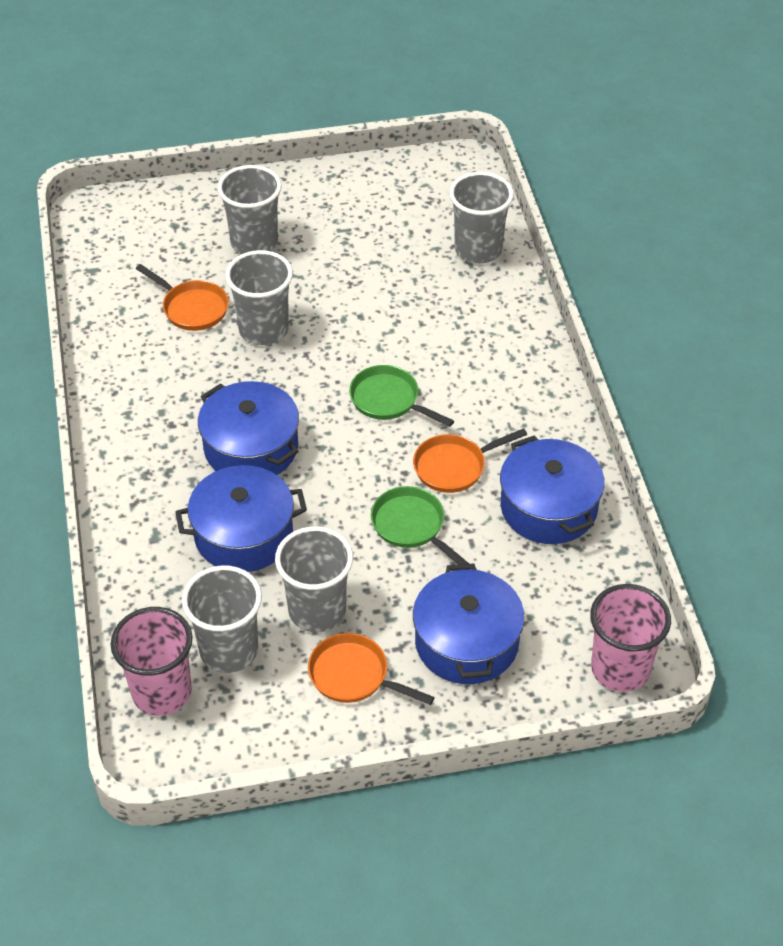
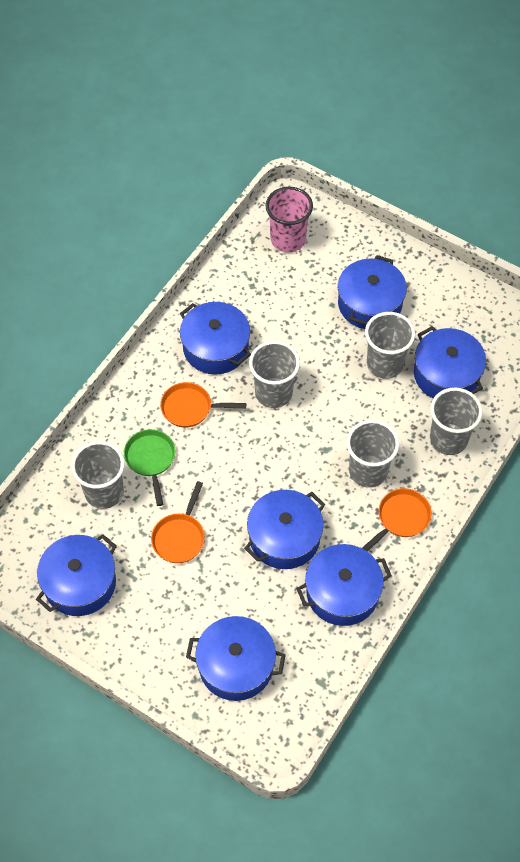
blue pot: 4 -> 7
green pan: 2 -> 1
pink cup: 2 -> 1

